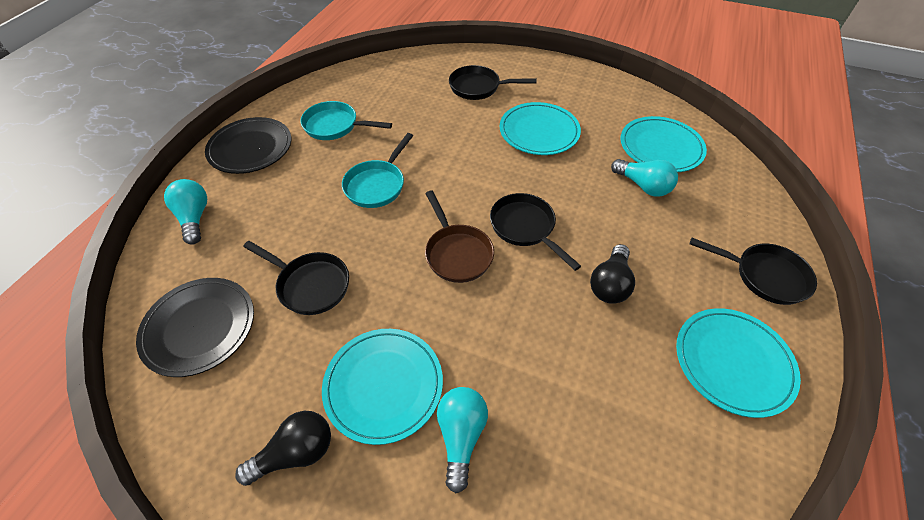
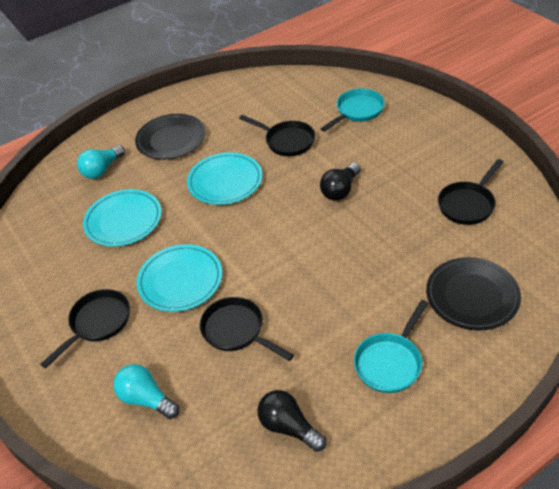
brown pan: 1 -> 0
turquoise light bulb: 3 -> 2
turquoise plate: 4 -> 3

